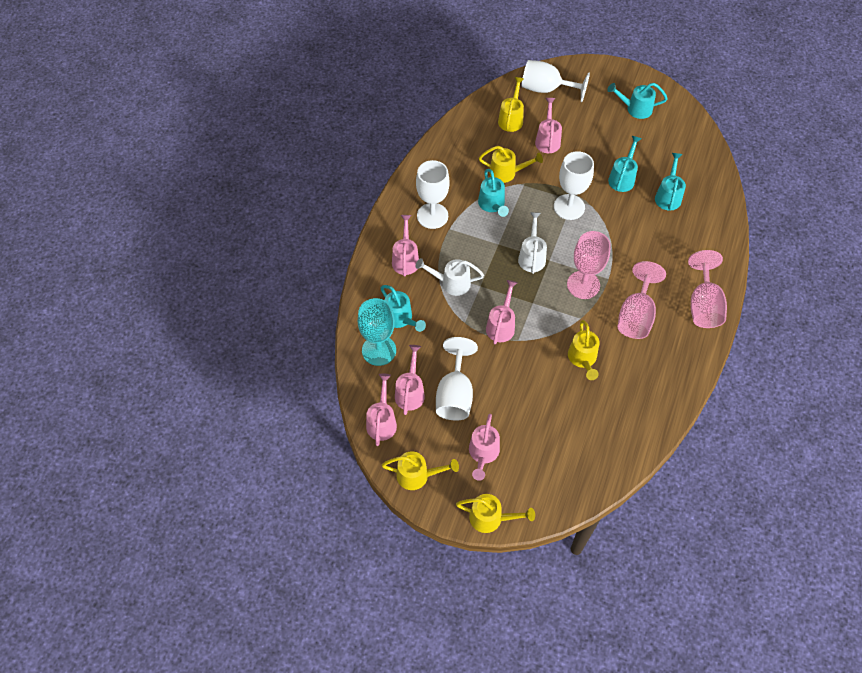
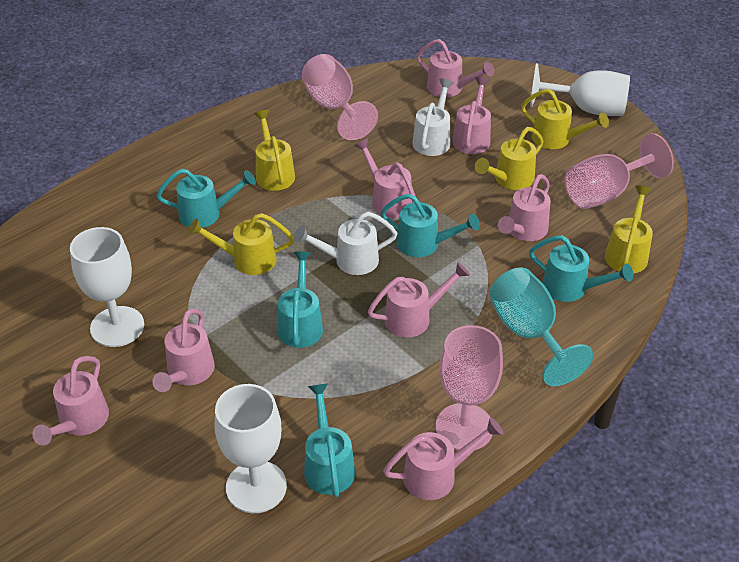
pink watering can: 6 -> 8
white goblet: 4 -> 3

